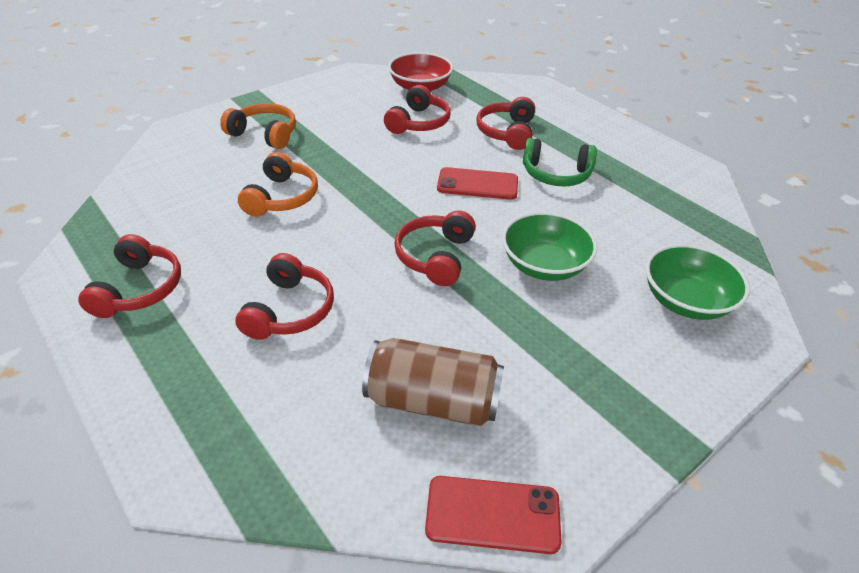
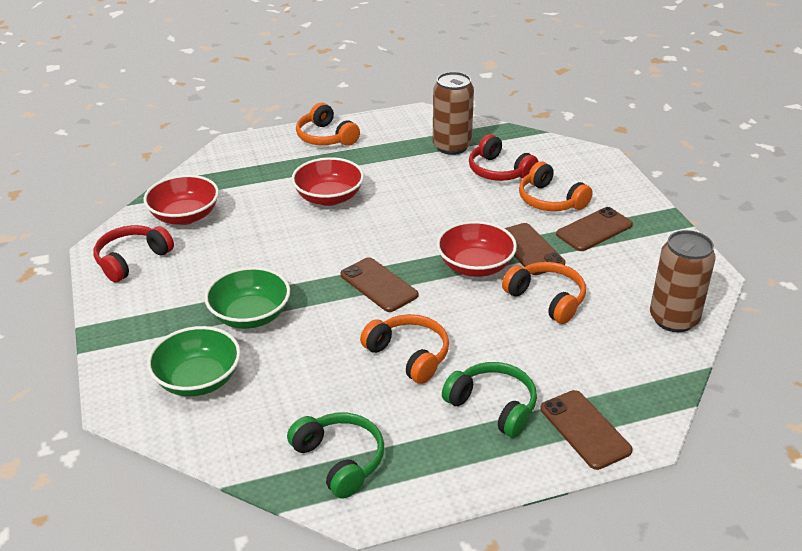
brown can: 1 -> 2
brown phone: 0 -> 4
green headphones: 1 -> 2
orange headphones: 2 -> 4
red bowl: 1 -> 3
red headphones: 5 -> 2
red phone: 2 -> 0

